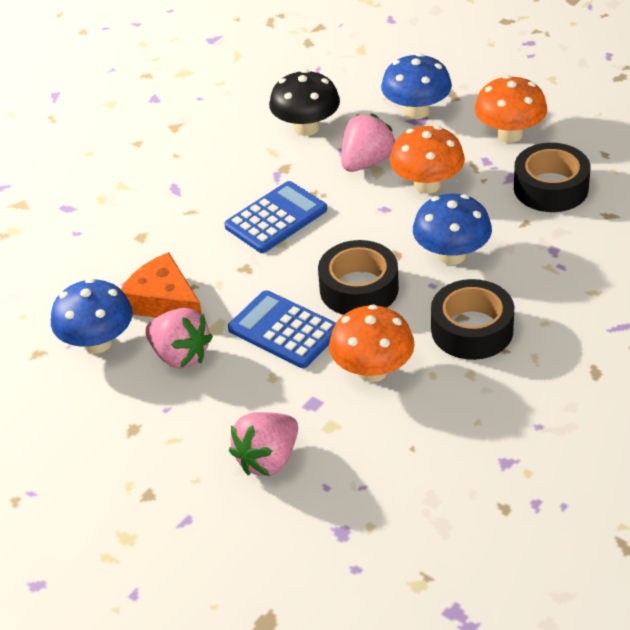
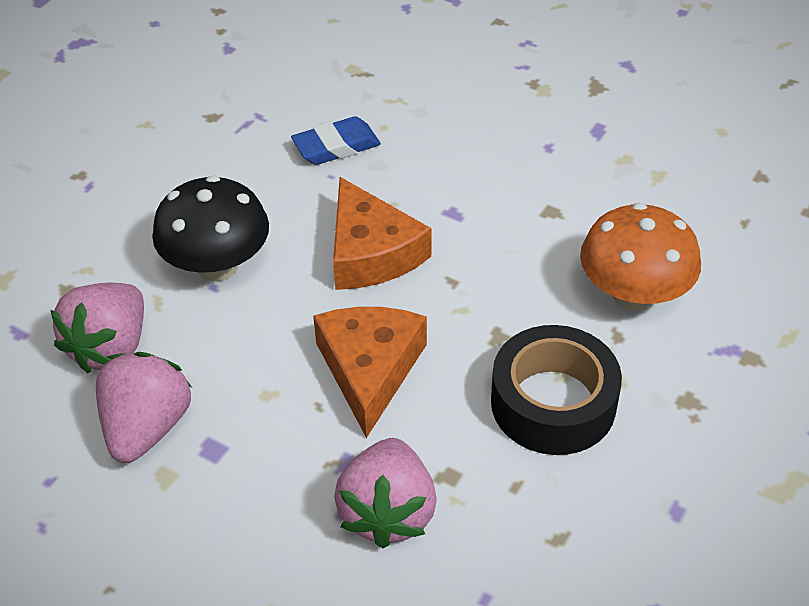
black tape: 3 -> 1
blue calculator: 2 -> 0
blue eraser: 0 -> 1
blue mushroom: 3 -> 0
orange cheese: 1 -> 2
orange mushroom: 3 -> 1

